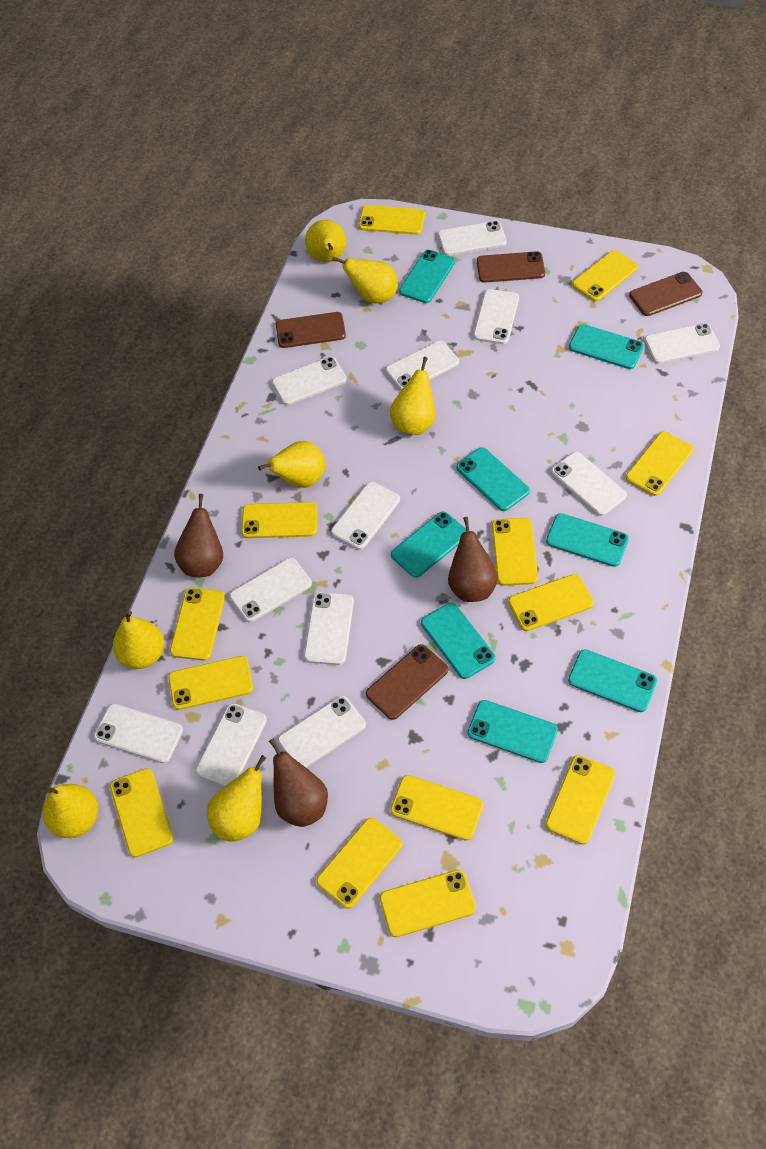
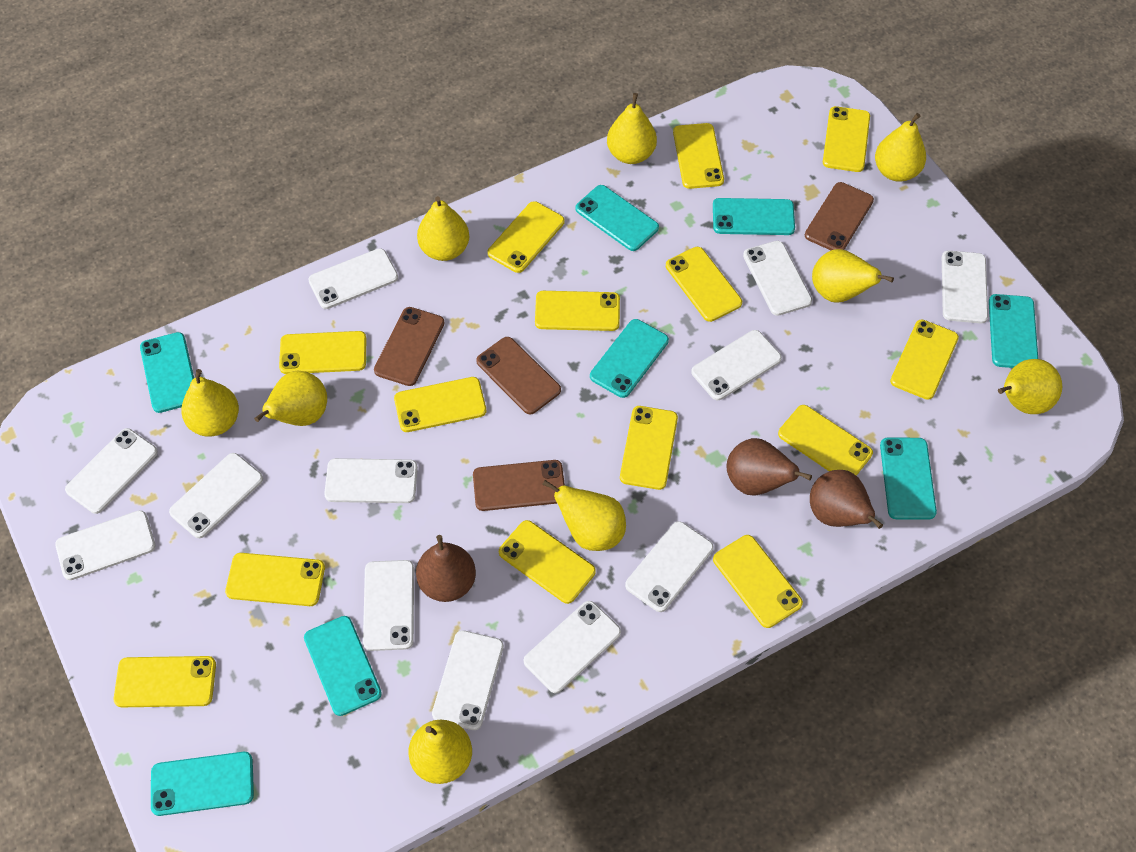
yellow pear: 7 -> 9
yellow phone: 13 -> 14

